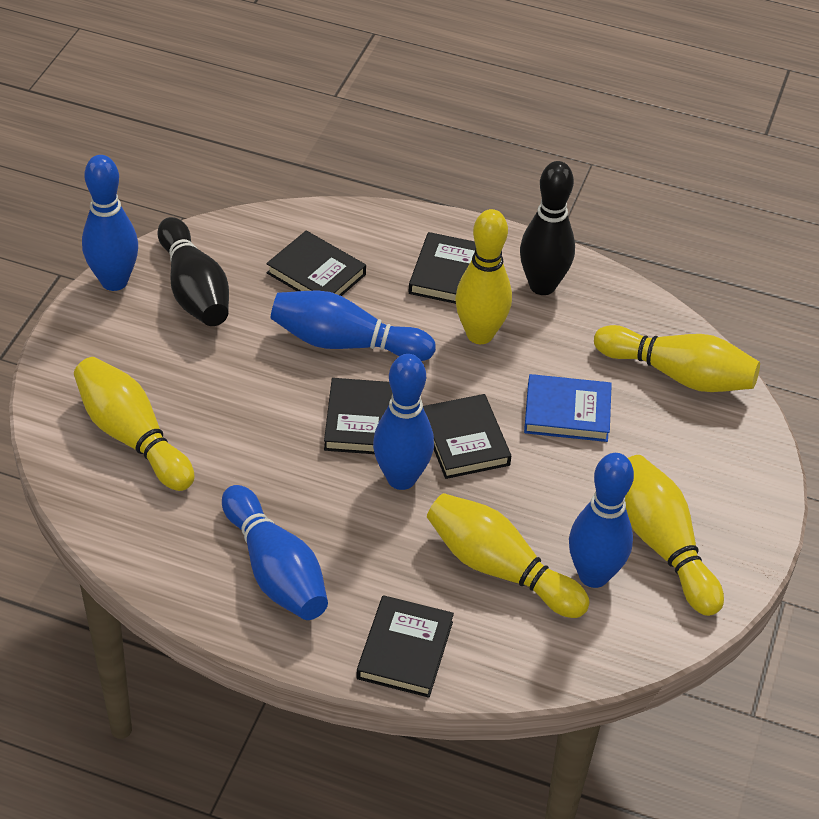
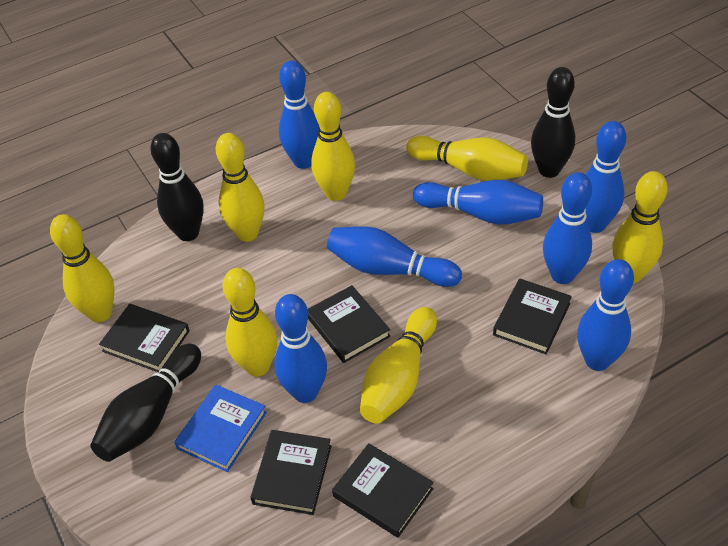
black bowling pin: 2 -> 3
blue bowling pin: 5 -> 7
yellow bowling pin: 5 -> 7

